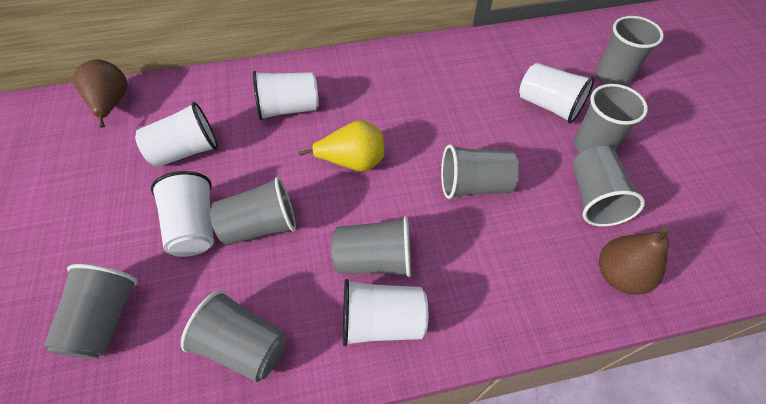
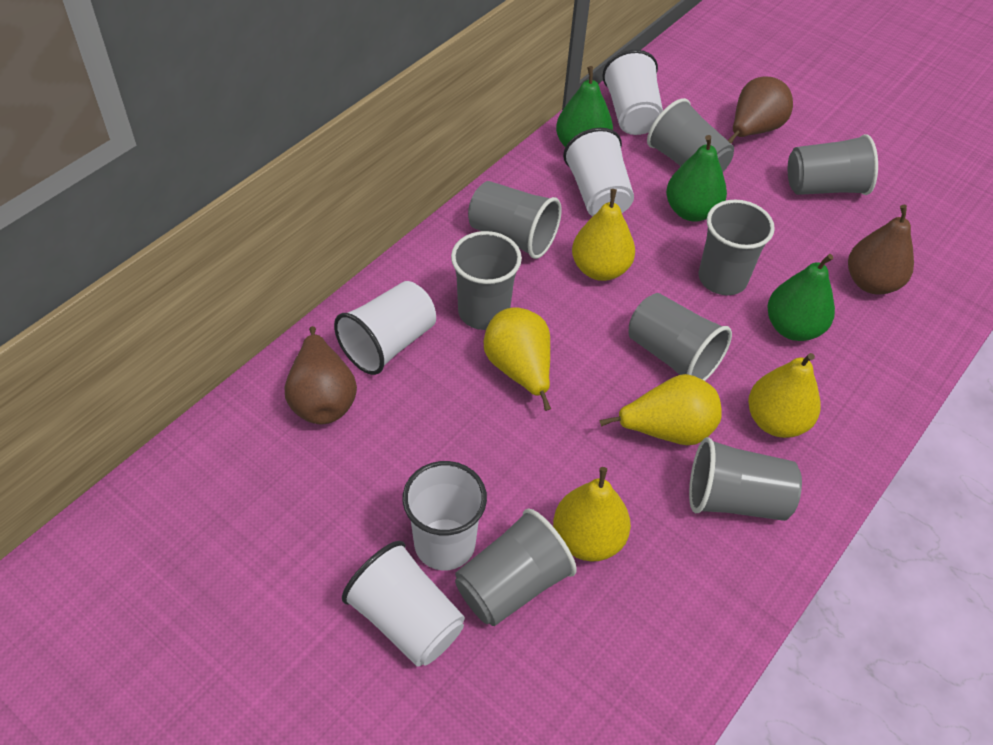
brown pear: 2 -> 3
green pear: 0 -> 3
yellow pear: 1 -> 5

